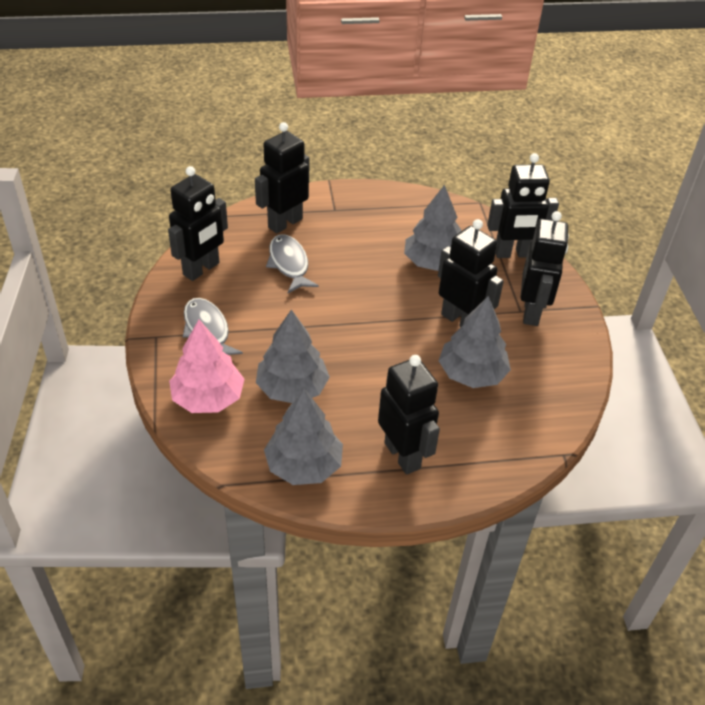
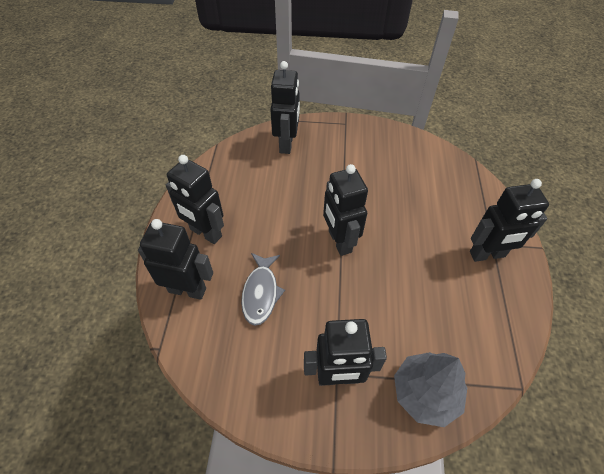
grey fish: 2 -> 1
grey tree: 4 -> 1
pink tree: 1 -> 0

